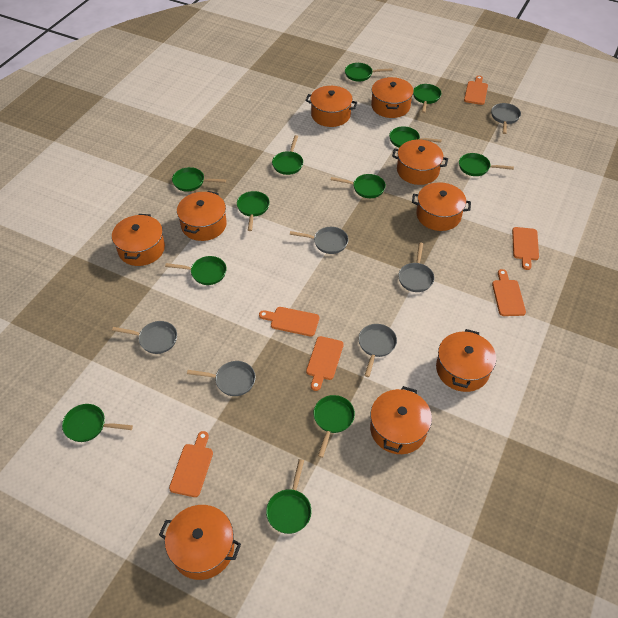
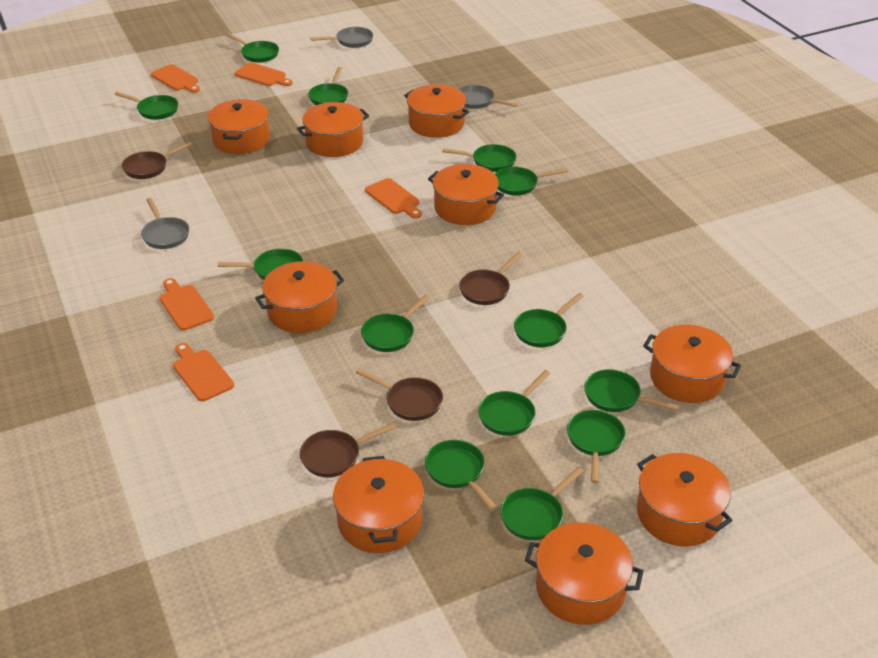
brown pan: 0 -> 4
green pan: 12 -> 13
grey pan: 6 -> 3
orange cutting board: 6 -> 5

